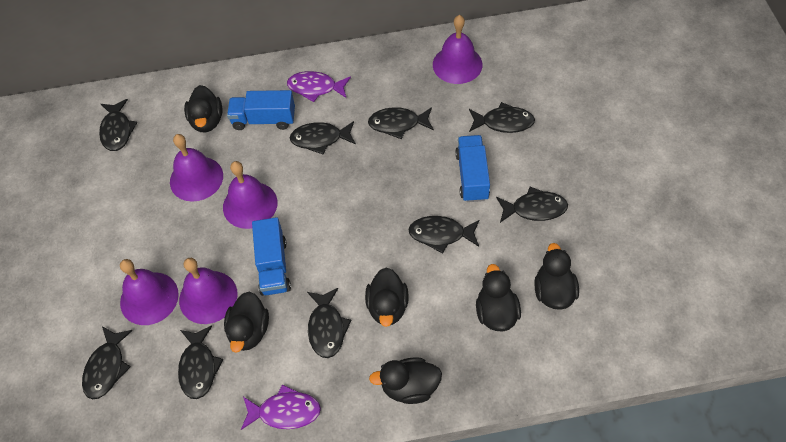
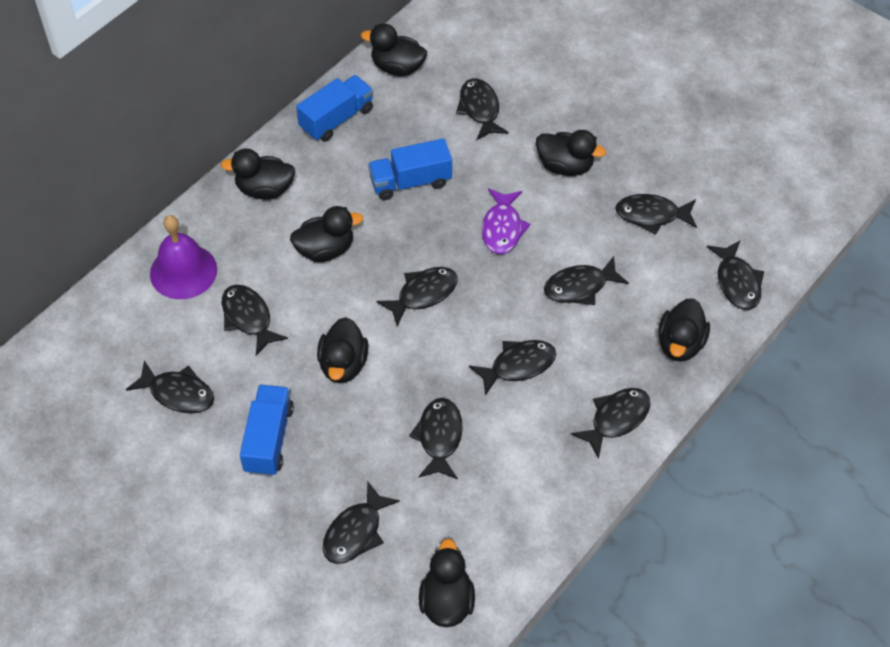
black duck: 6 -> 7
black fish: 9 -> 11
purple bell: 5 -> 1
purple fish: 2 -> 1

